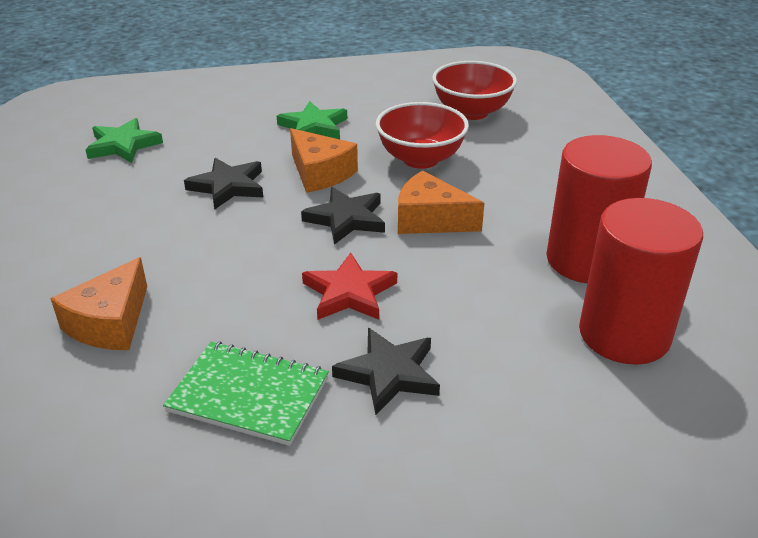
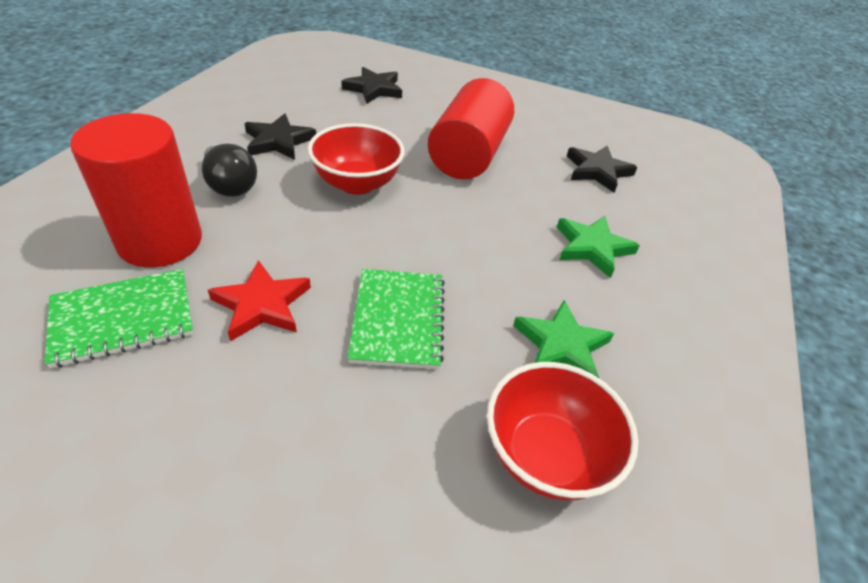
black light bulb: 0 -> 1
green notebook: 1 -> 2
orange cheese: 3 -> 0

